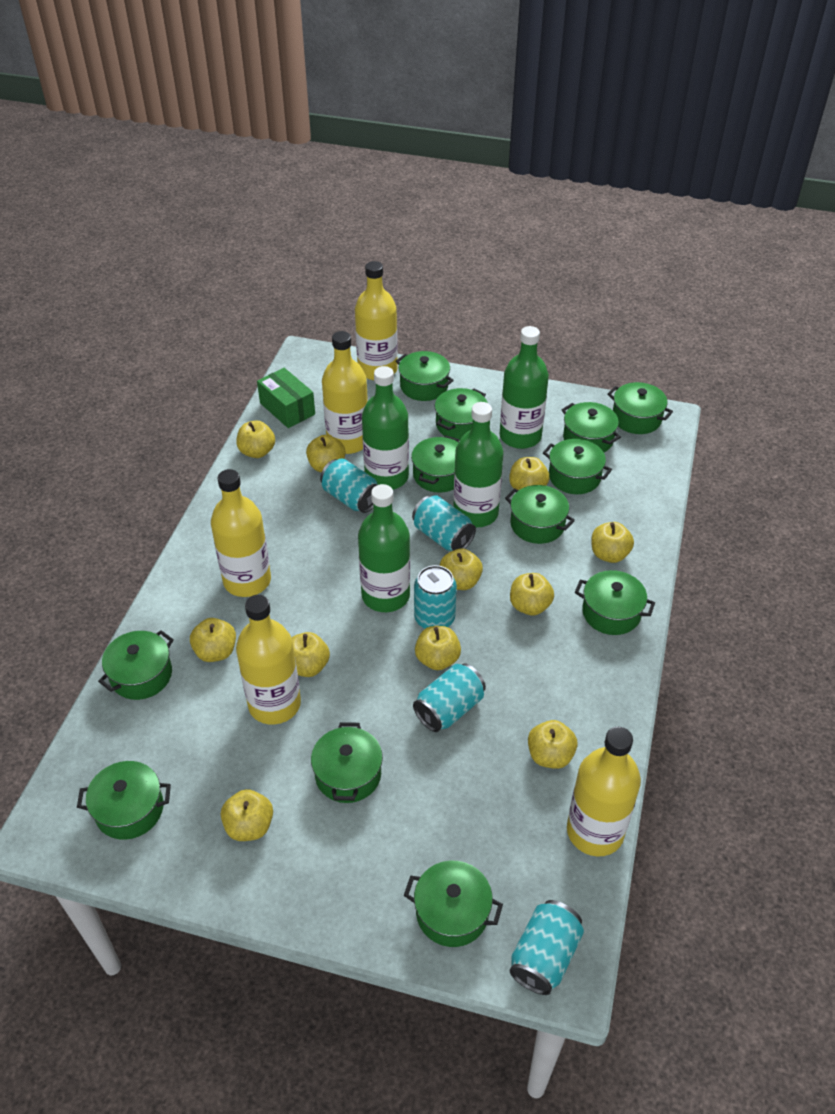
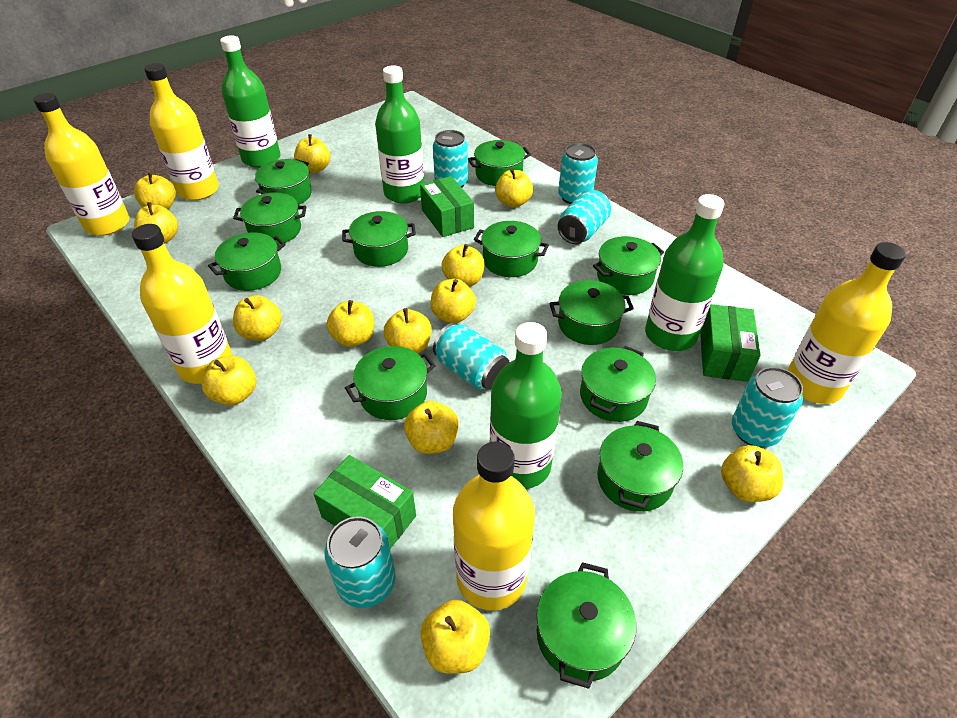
green box: 1 -> 3
turquoise can: 5 -> 6
yellow apple: 11 -> 13

